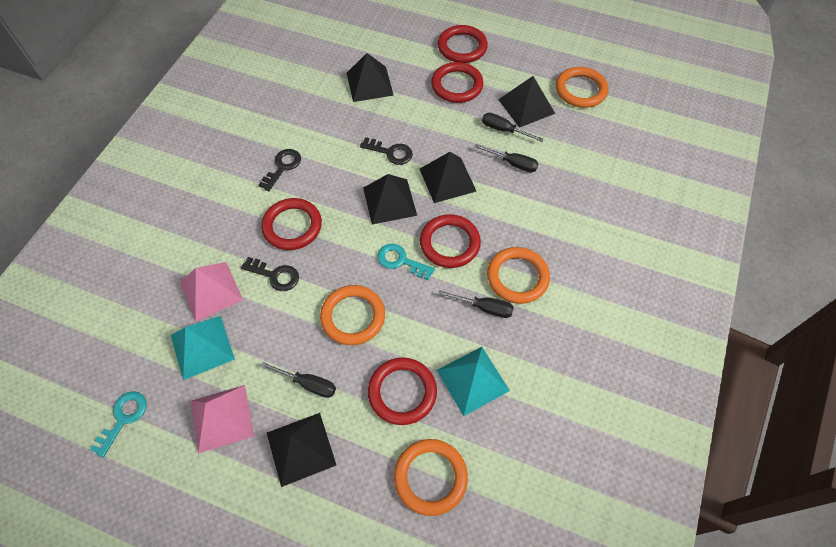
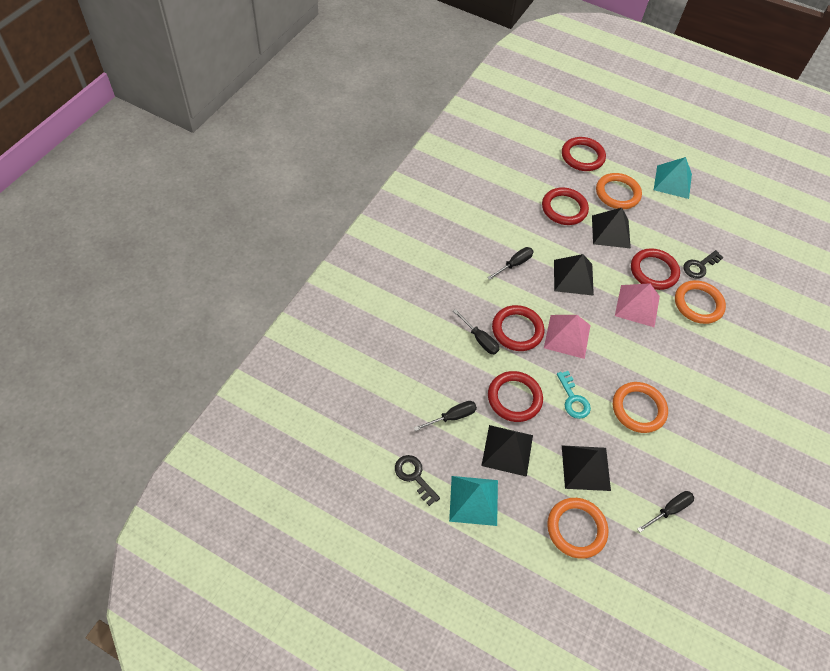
black key: 3 -> 2
black pyramid: 5 -> 4
turquoise key: 2 -> 1

